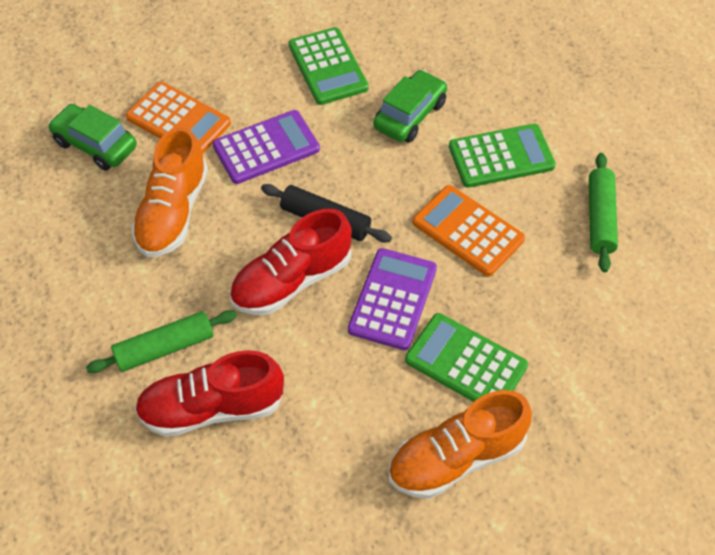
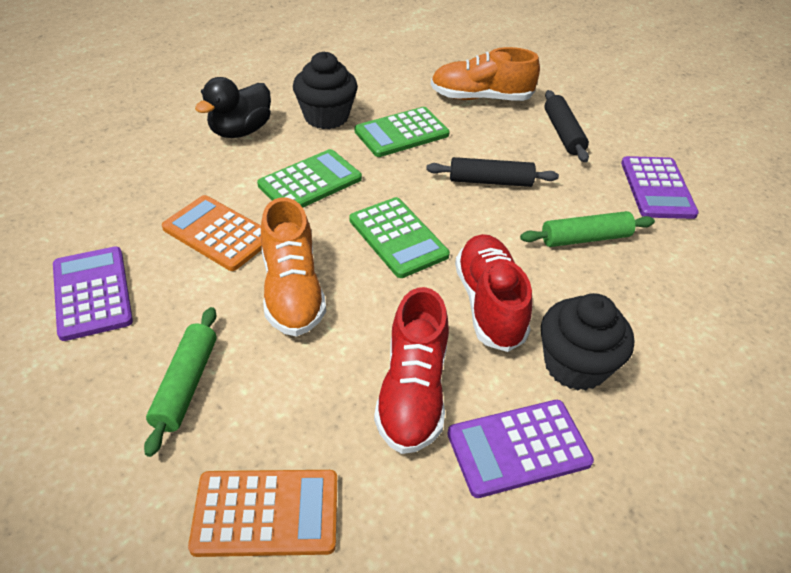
black cupcake: 0 -> 2
black duck: 0 -> 1
black rolling pin: 1 -> 2
green car: 2 -> 0
purple calculator: 2 -> 3

